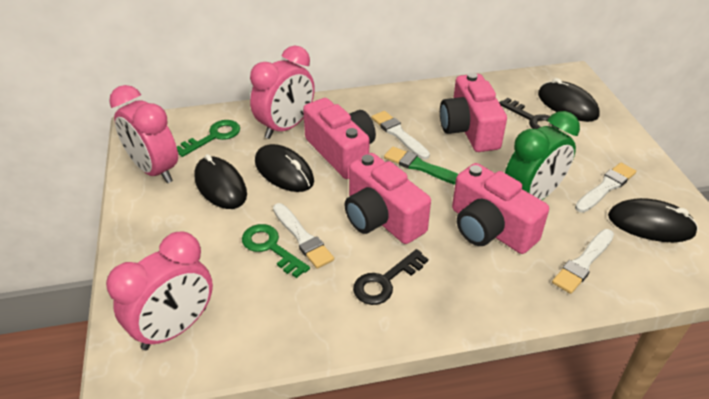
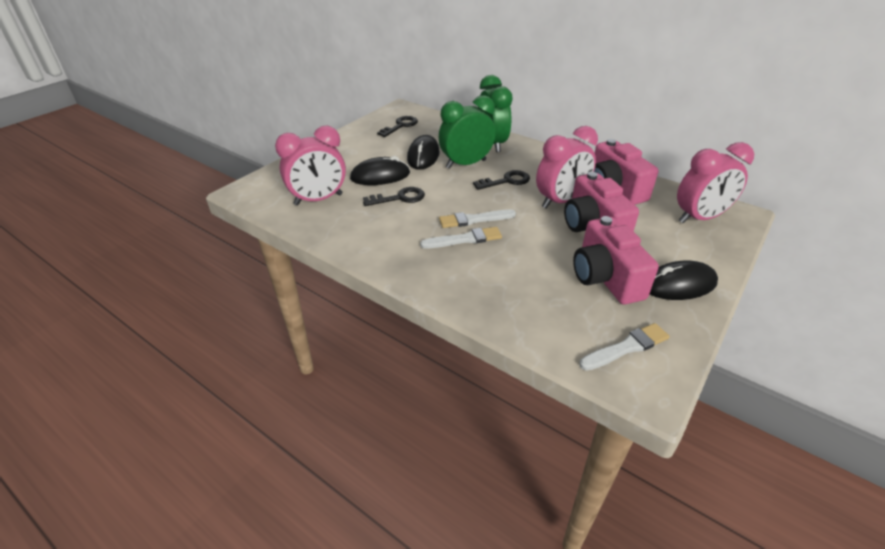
black key: 2 -> 3
black mouse: 4 -> 3
green brush: 1 -> 0
green clock: 1 -> 2
green key: 2 -> 0
pink camera: 4 -> 3
white brush: 4 -> 3

